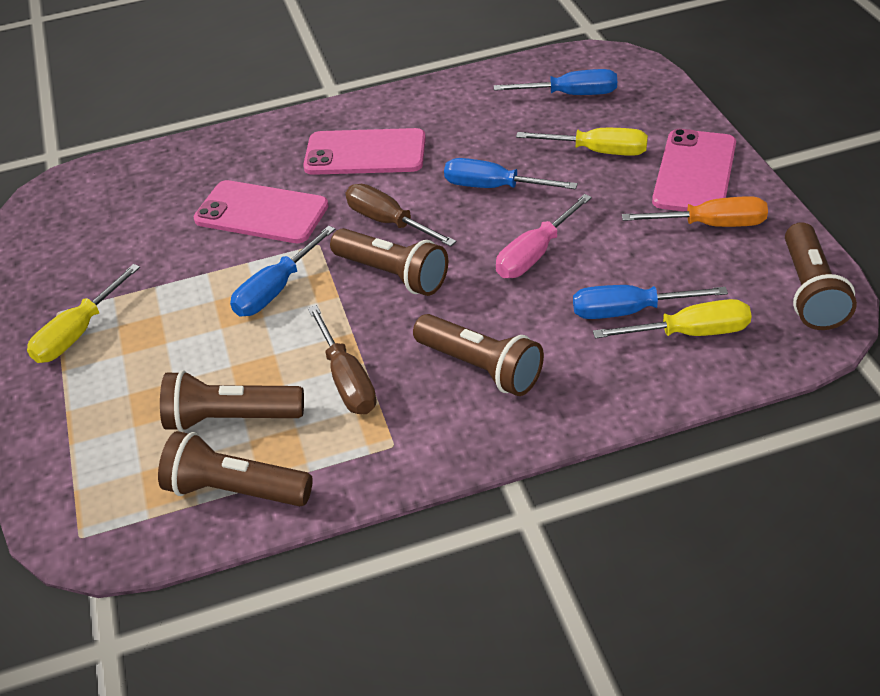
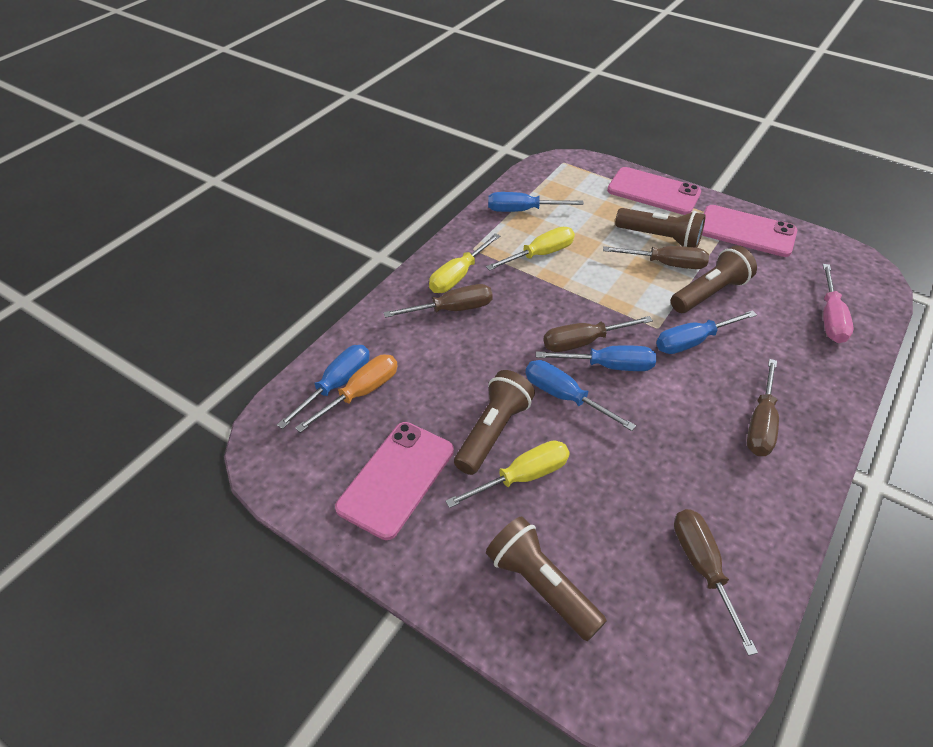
blue screwdriver: 4 -> 5
brown flashlight: 5 -> 4
brown screwdriver: 2 -> 5

